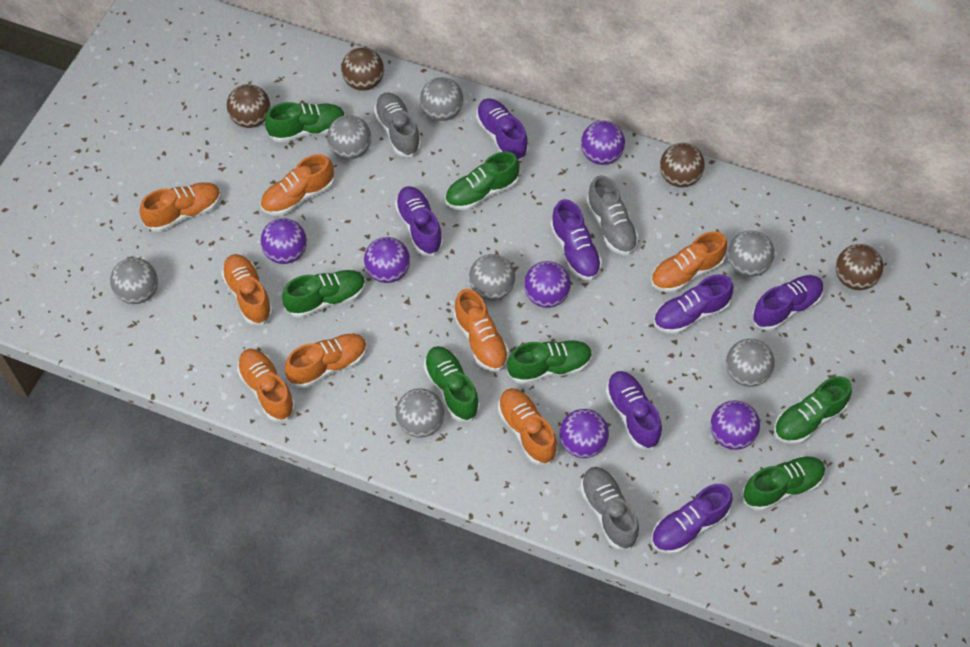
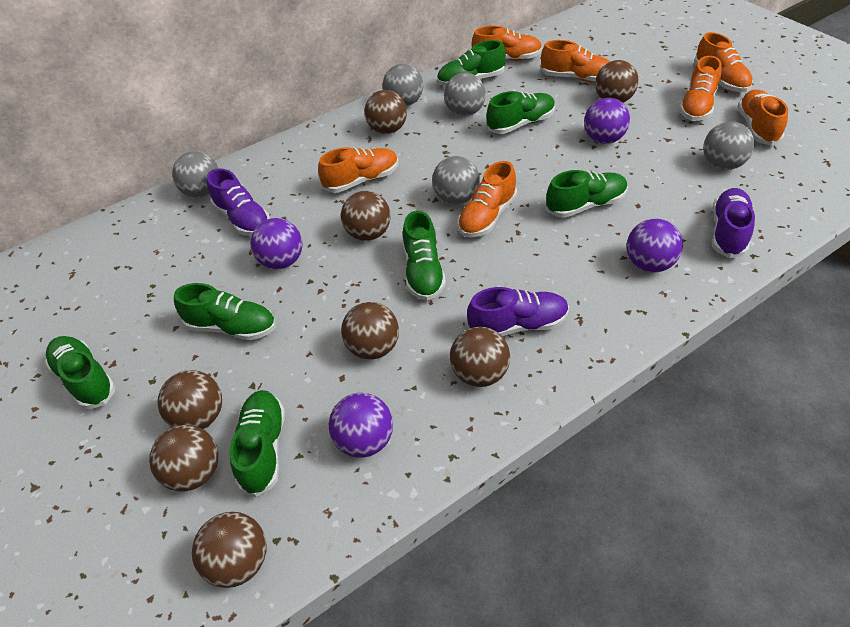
brown ball: 4 -> 8
grey ball: 7 -> 5
grey shoe: 3 -> 0
orange shoe: 8 -> 7
purple ball: 6 -> 4
purple shoe: 7 -> 3

